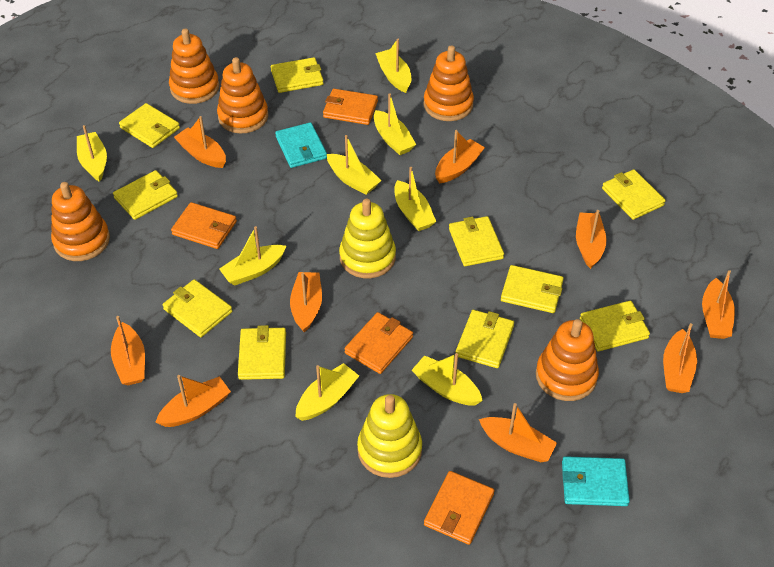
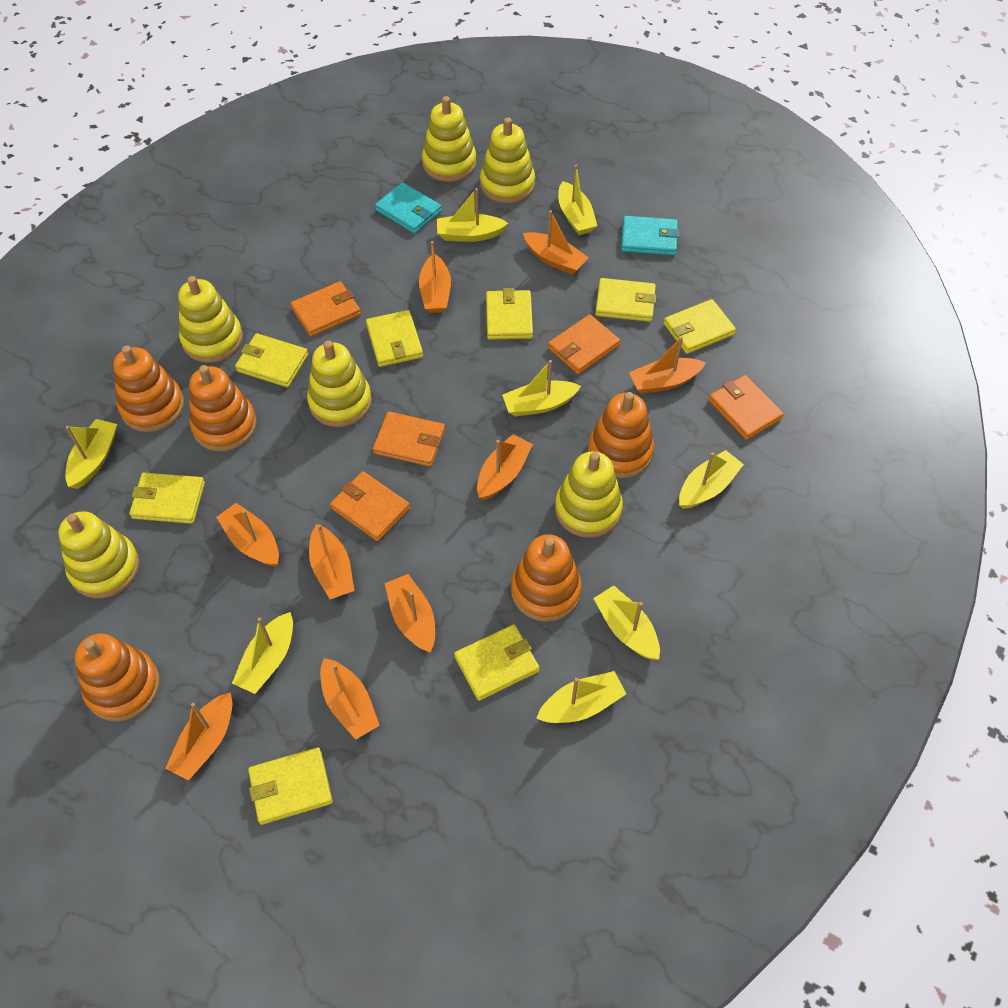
orange wallet: 4 -> 5
yellow stacking toy: 2 -> 6
yellow wallet: 10 -> 8

